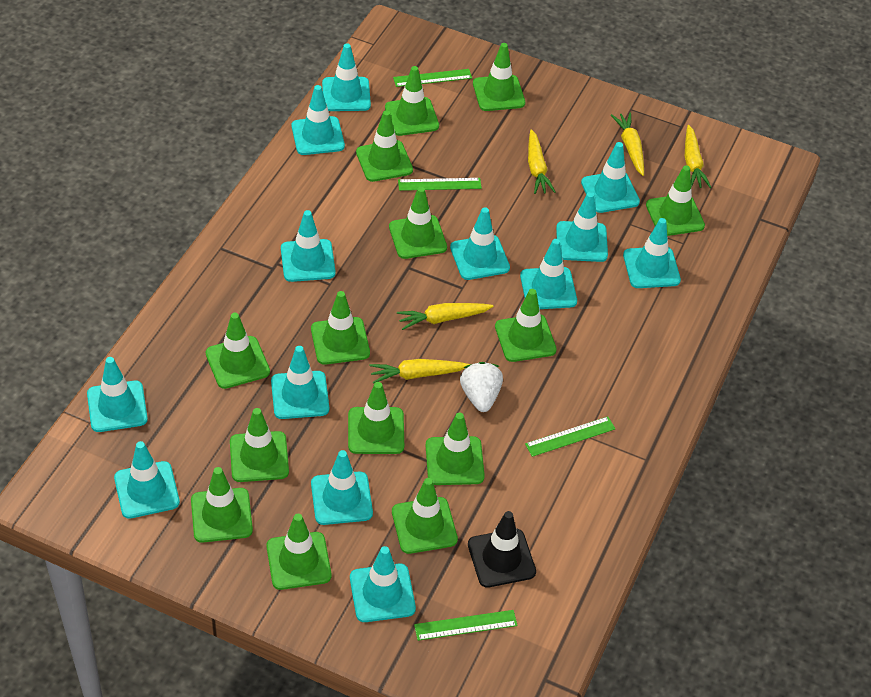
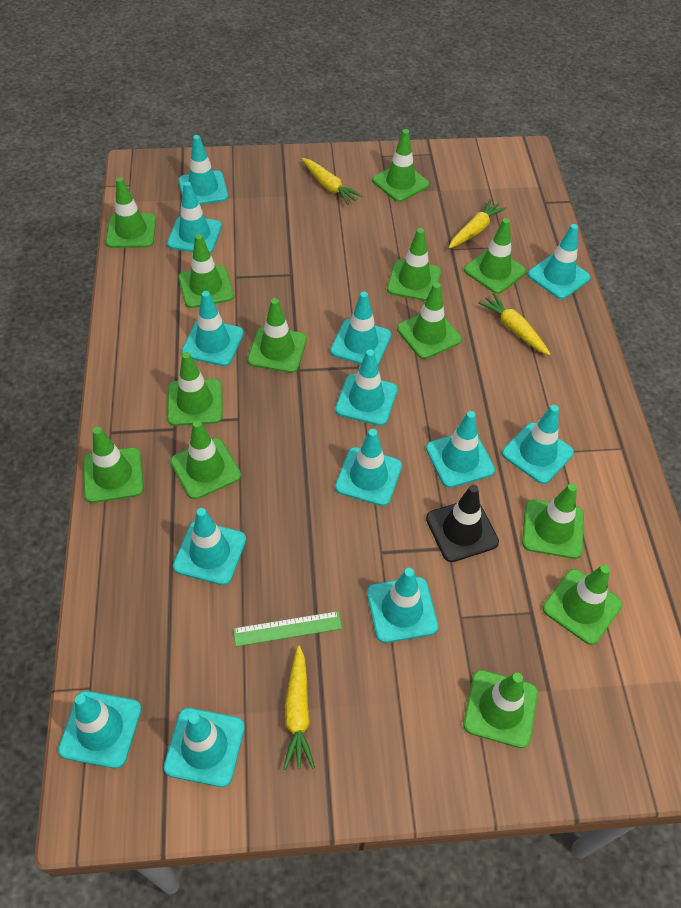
green ruler: 4 -> 1
green traffic cone: 14 -> 13
white strawberry: 1 -> 0
yellow carrot: 5 -> 4

